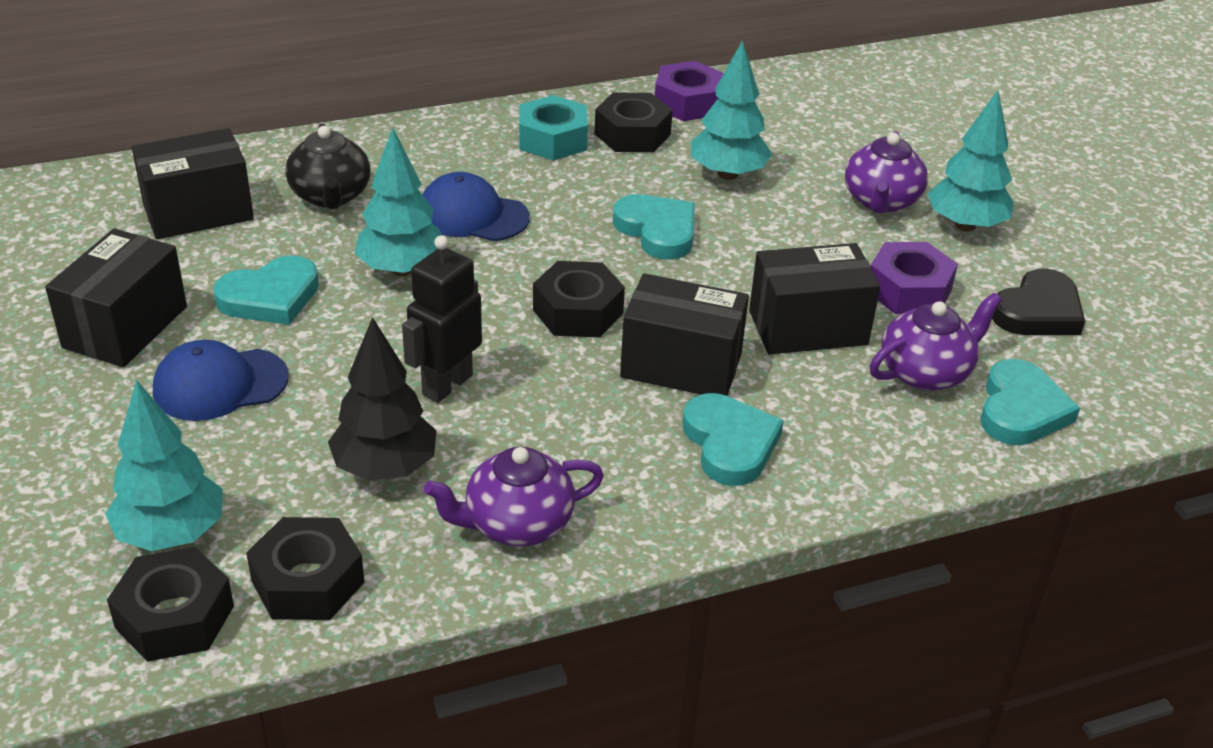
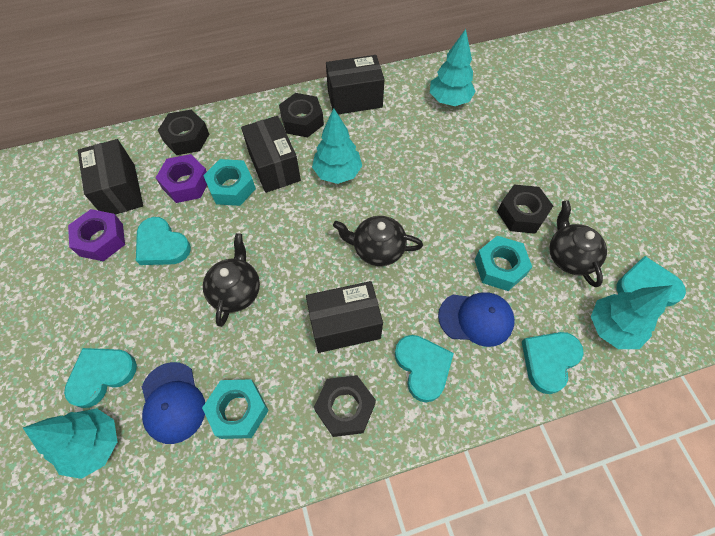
black heart: 1 -> 0
black robot: 1 -> 0
black teapot: 1 -> 3
black tree: 1 -> 0
purple teapot: 3 -> 0
turquoise heart: 4 -> 5
turquoise nut: 1 -> 3

